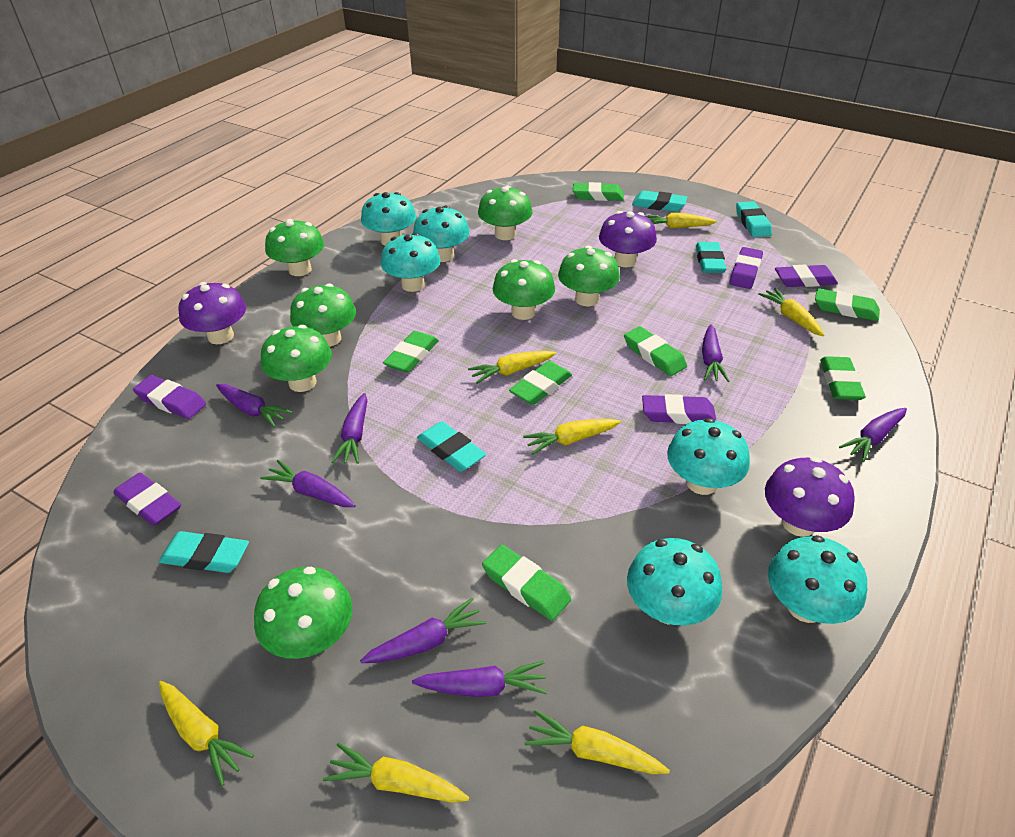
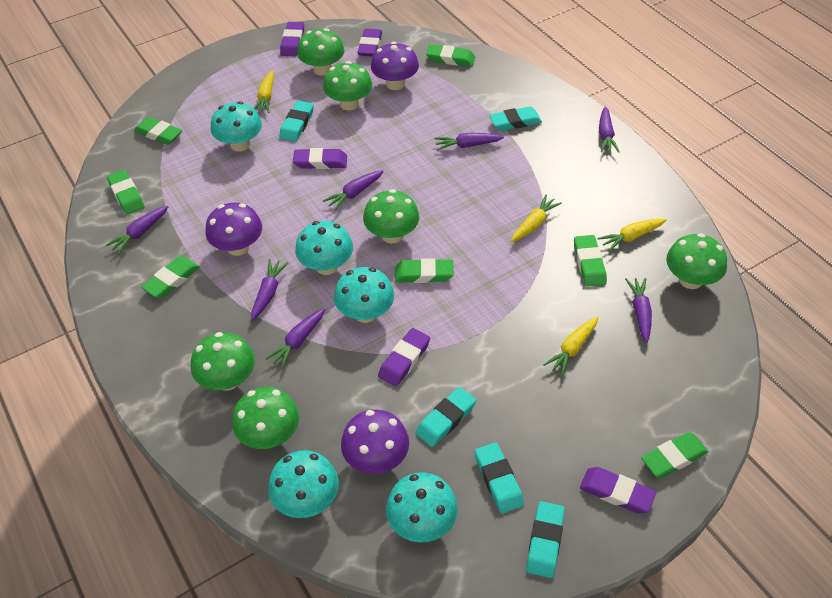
green mushroom: 7 -> 6
turquoise mushroom: 6 -> 5
yellow carrot: 7 -> 4

